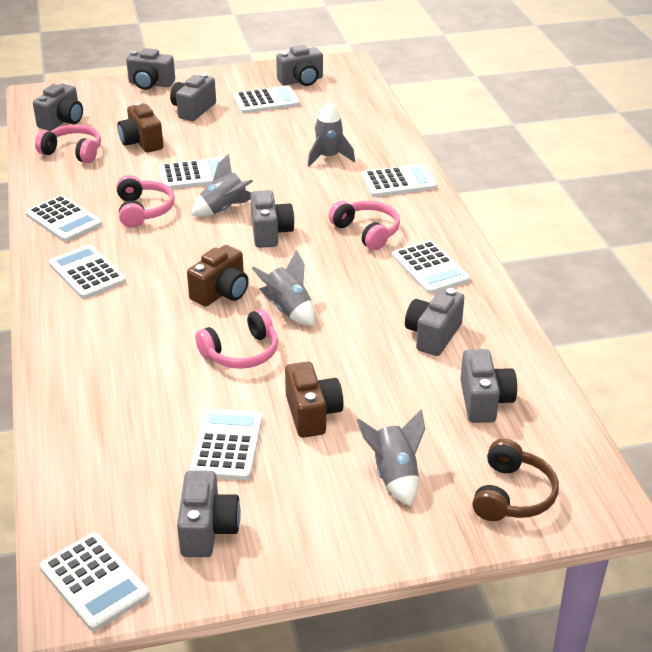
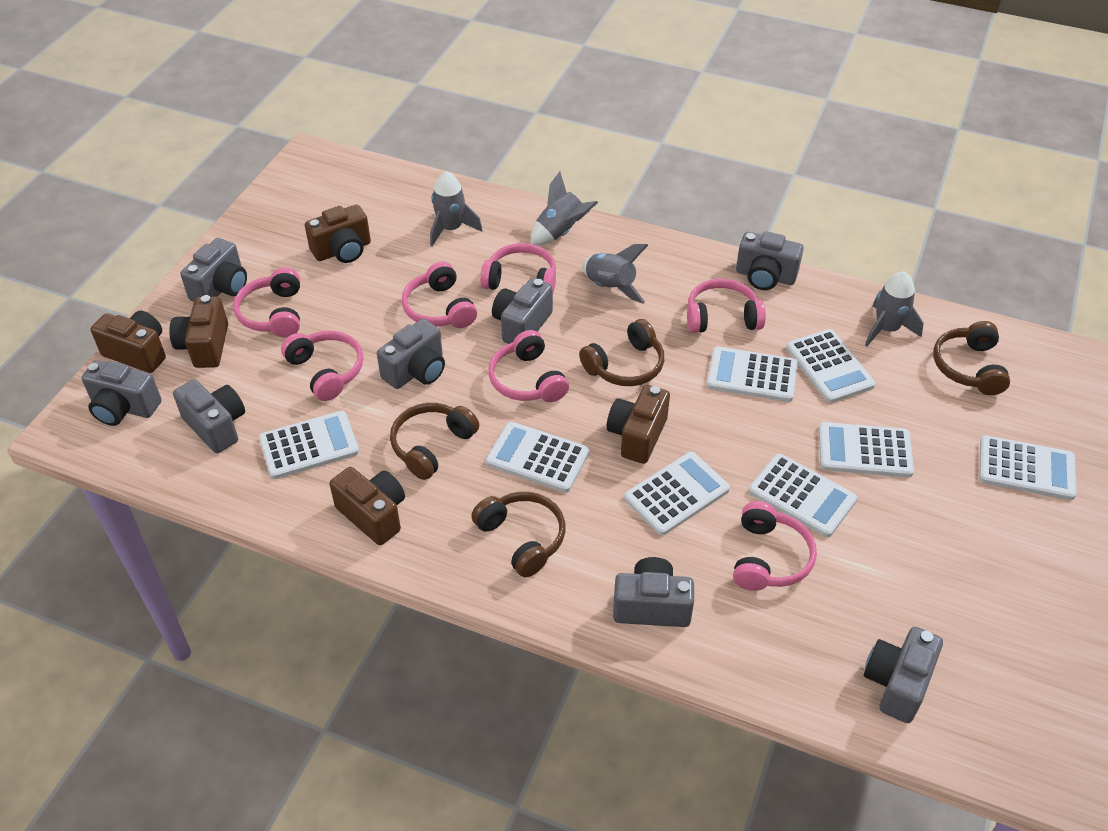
brown camera: 3 -> 5
brown headphones: 1 -> 4
pink headphones: 4 -> 7

